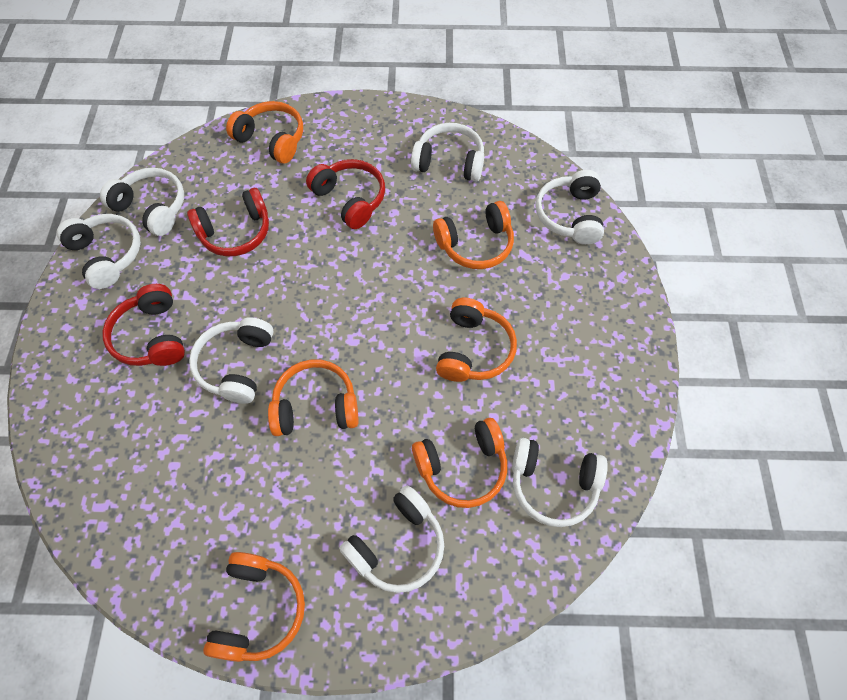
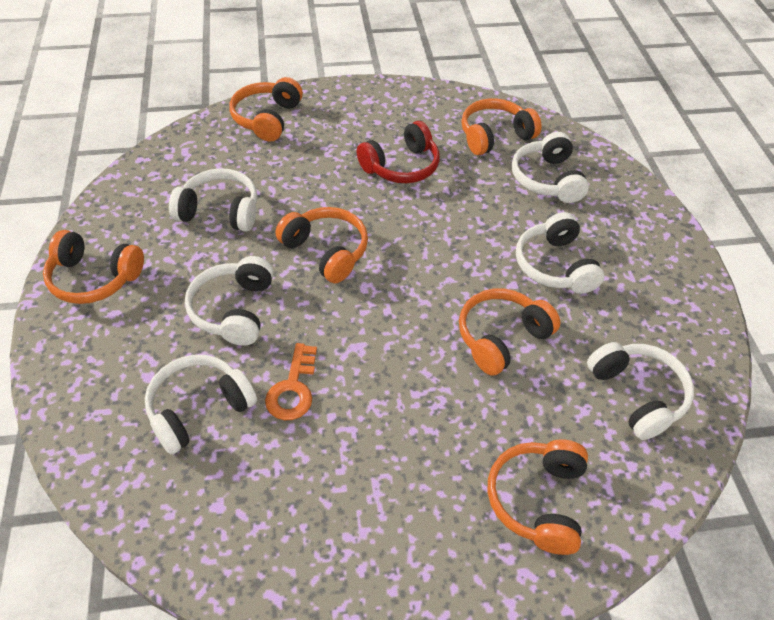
orange key: 0 -> 1
red headphones: 3 -> 1
white headphones: 7 -> 6

